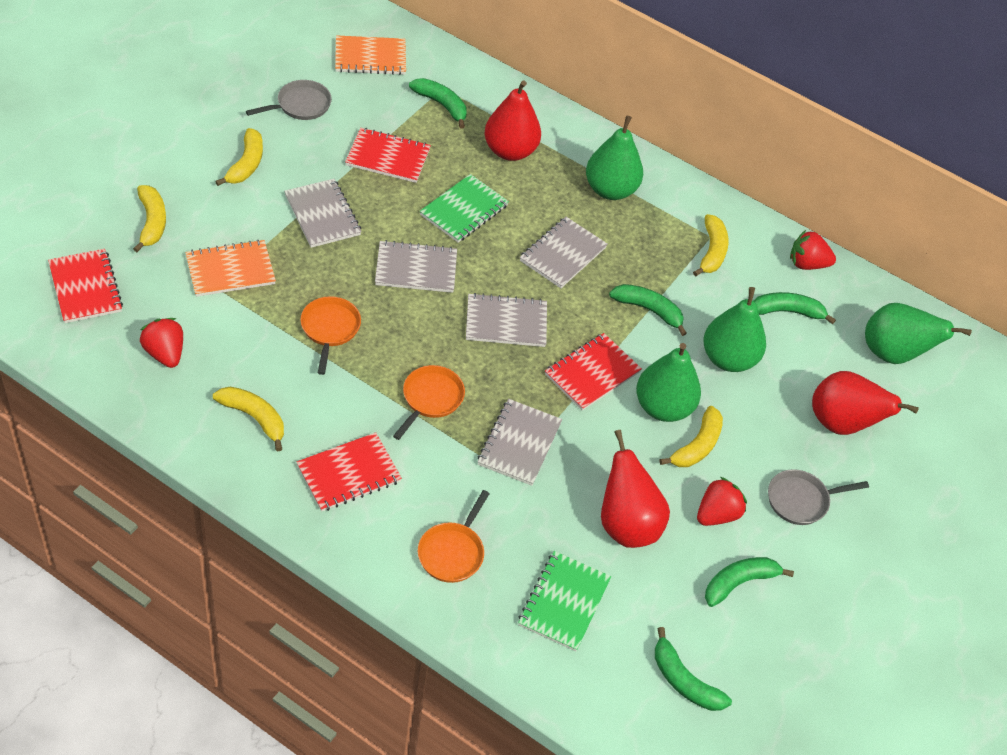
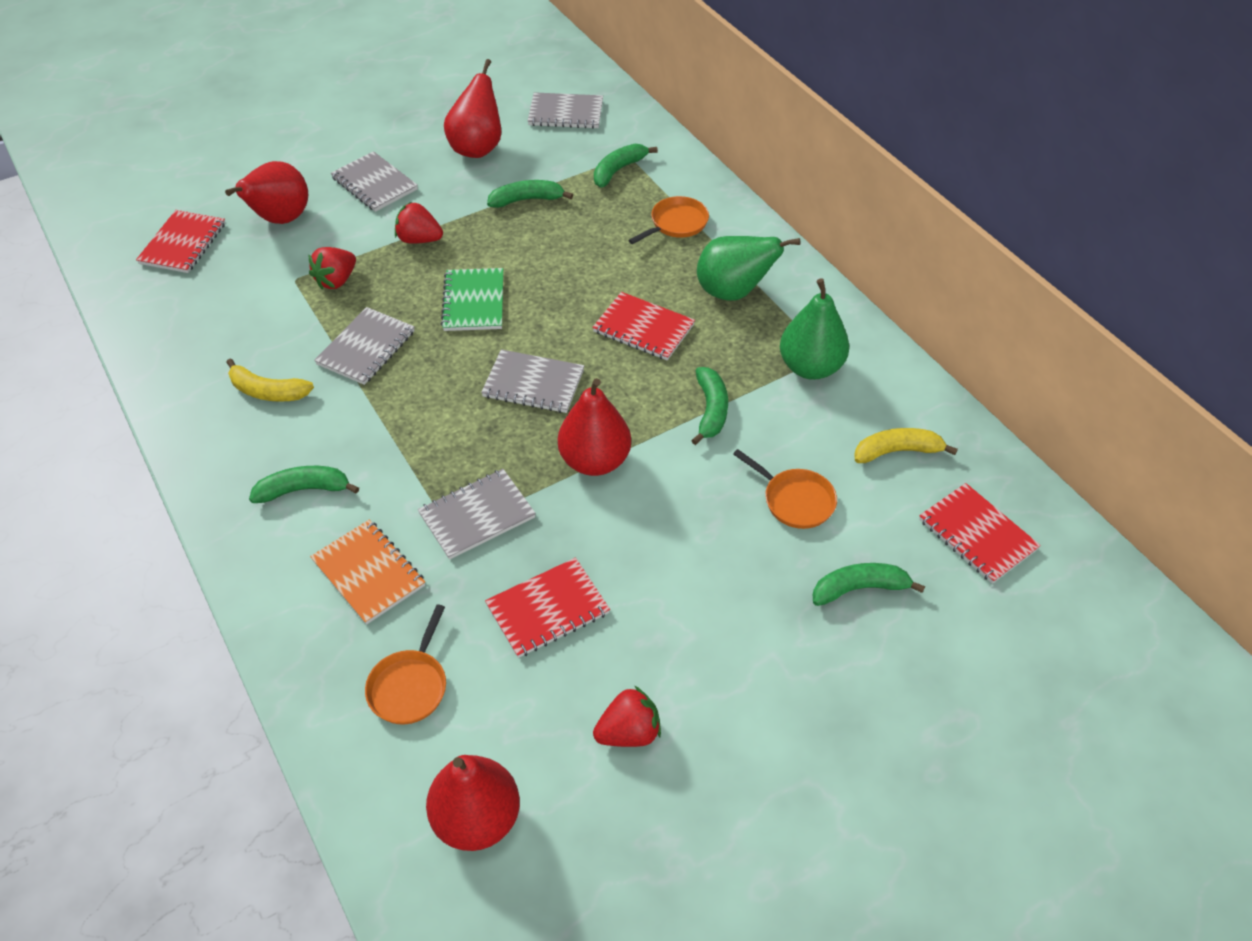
green notebook: 2 -> 1
green pear: 4 -> 2
grey pan: 2 -> 0
orange notebook: 2 -> 1
red pear: 3 -> 4
yellow banana: 5 -> 2

